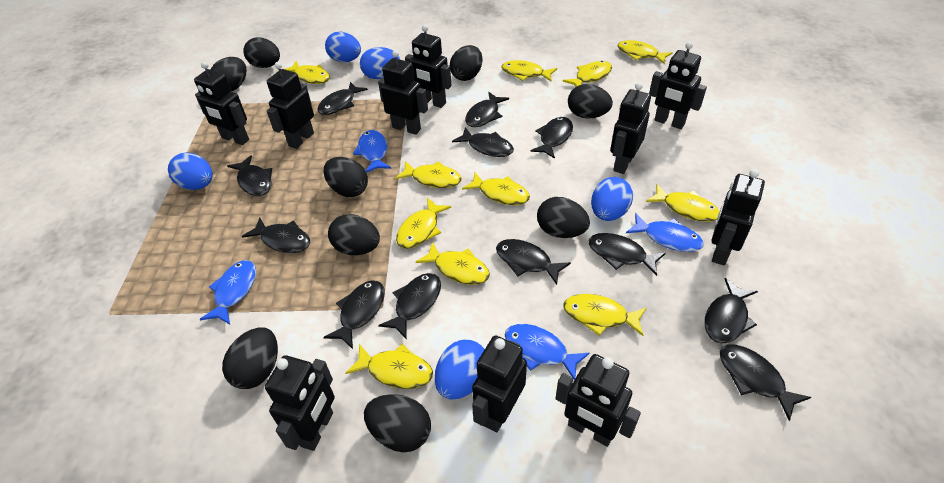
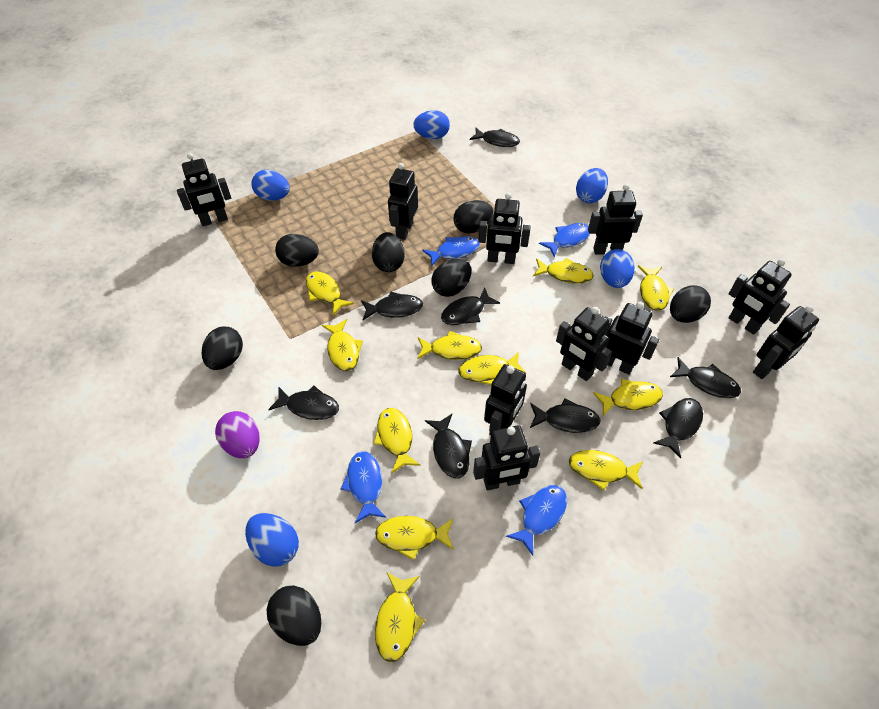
black egg: 9 -> 7
black fish: 12 -> 8
purple egg: 0 -> 1

